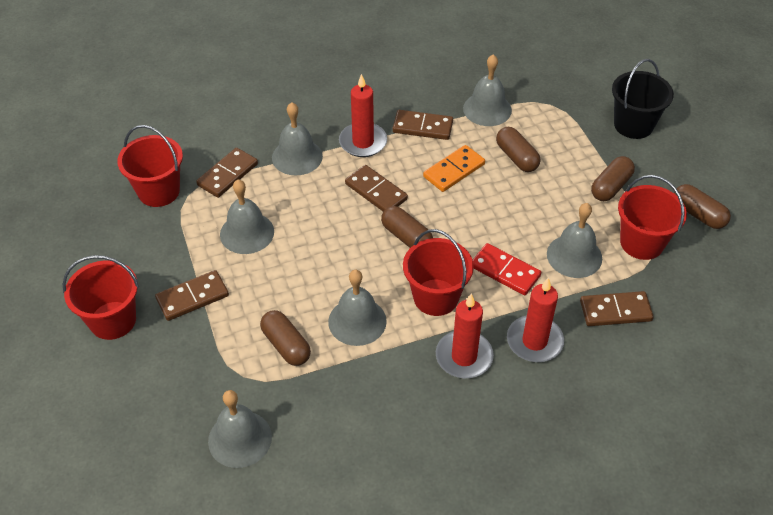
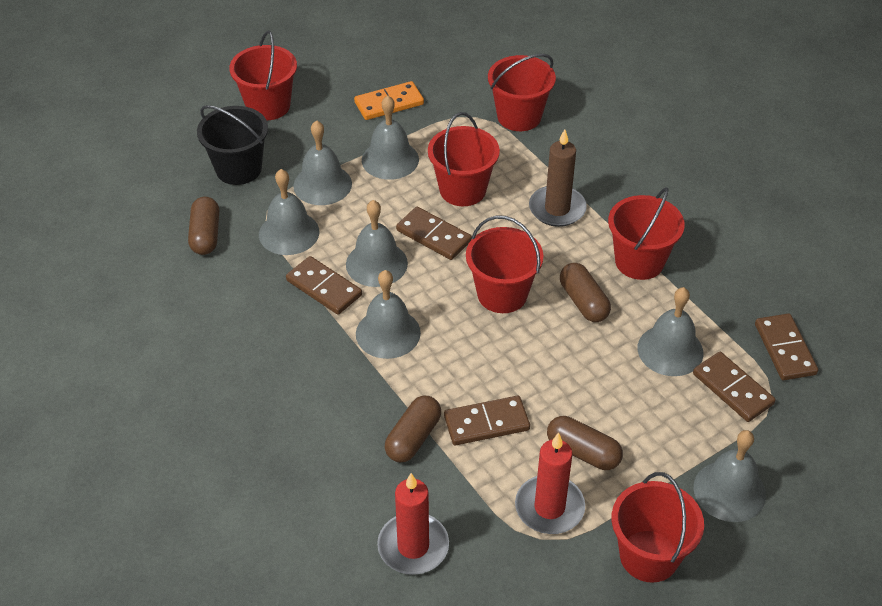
brown candle: 0 -> 1
brown capsule: 5 -> 4
grey bell: 6 -> 7
red bucket: 4 -> 6
red candle: 3 -> 2
red domino: 1 -> 0

